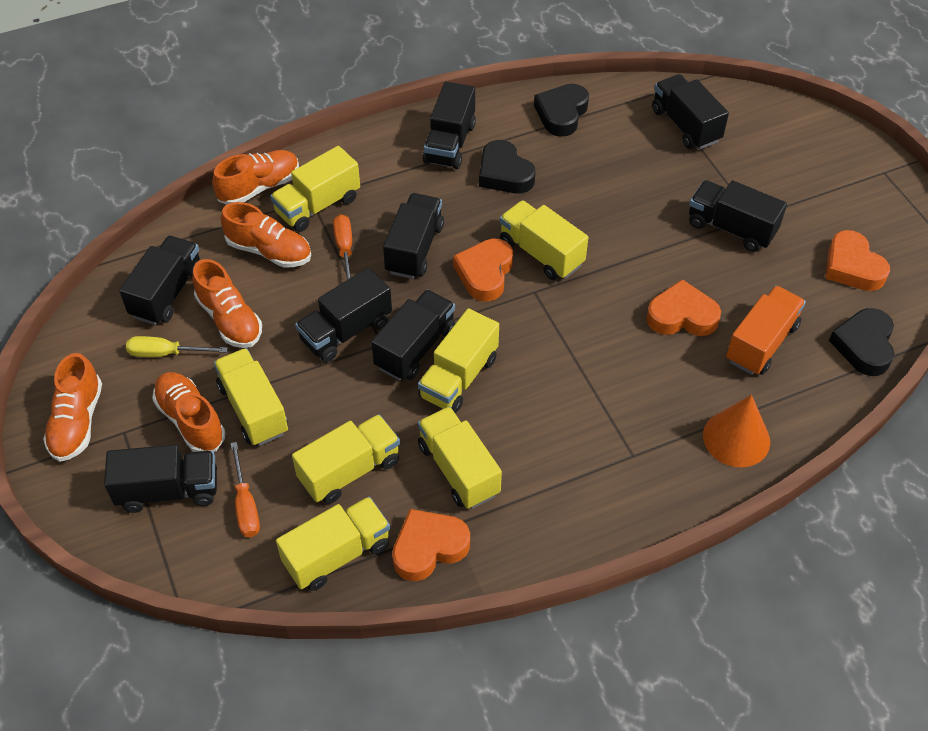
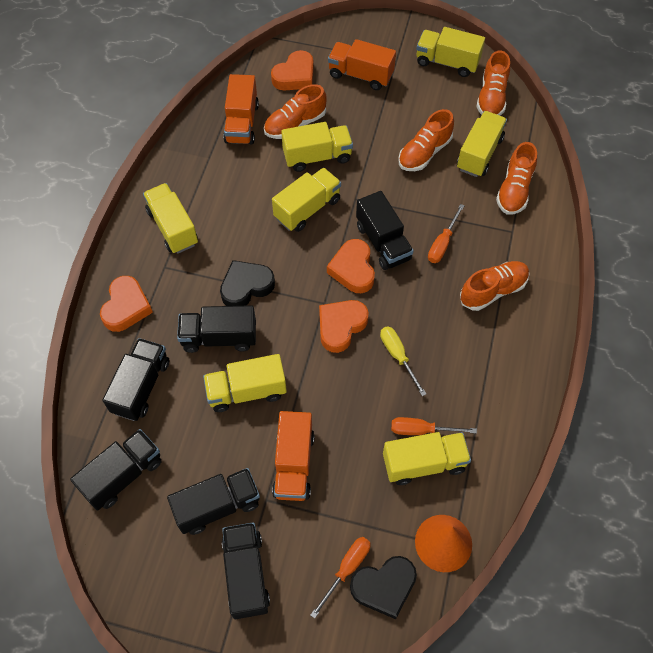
black heart: 3 -> 2
black truck: 8 -> 6
orange screwdriver: 2 -> 3
orange truck: 1 -> 3

